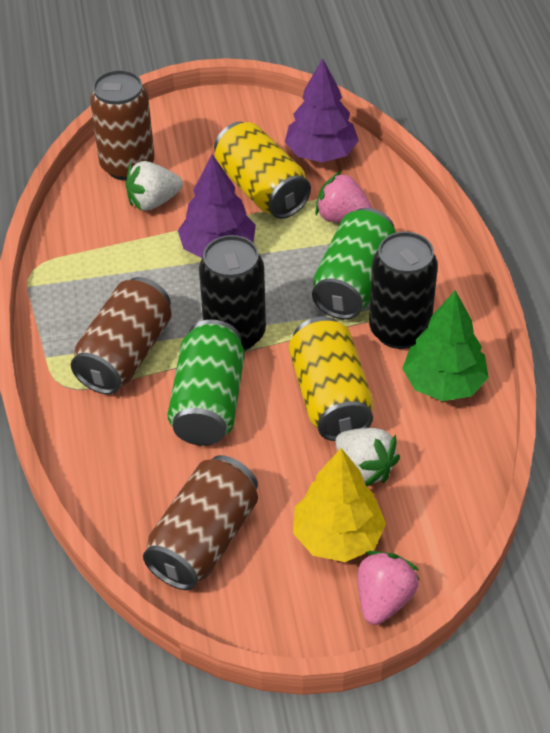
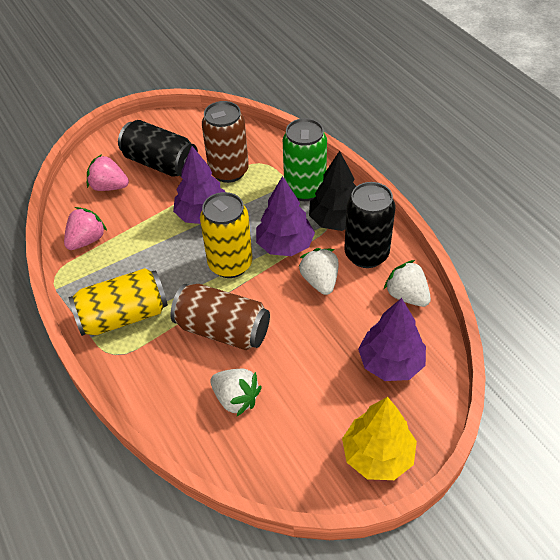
black tree: 0 -> 1
brown can: 3 -> 2
green can: 2 -> 1
green tree: 1 -> 0
purple tree: 2 -> 3
white strawberry: 2 -> 3

